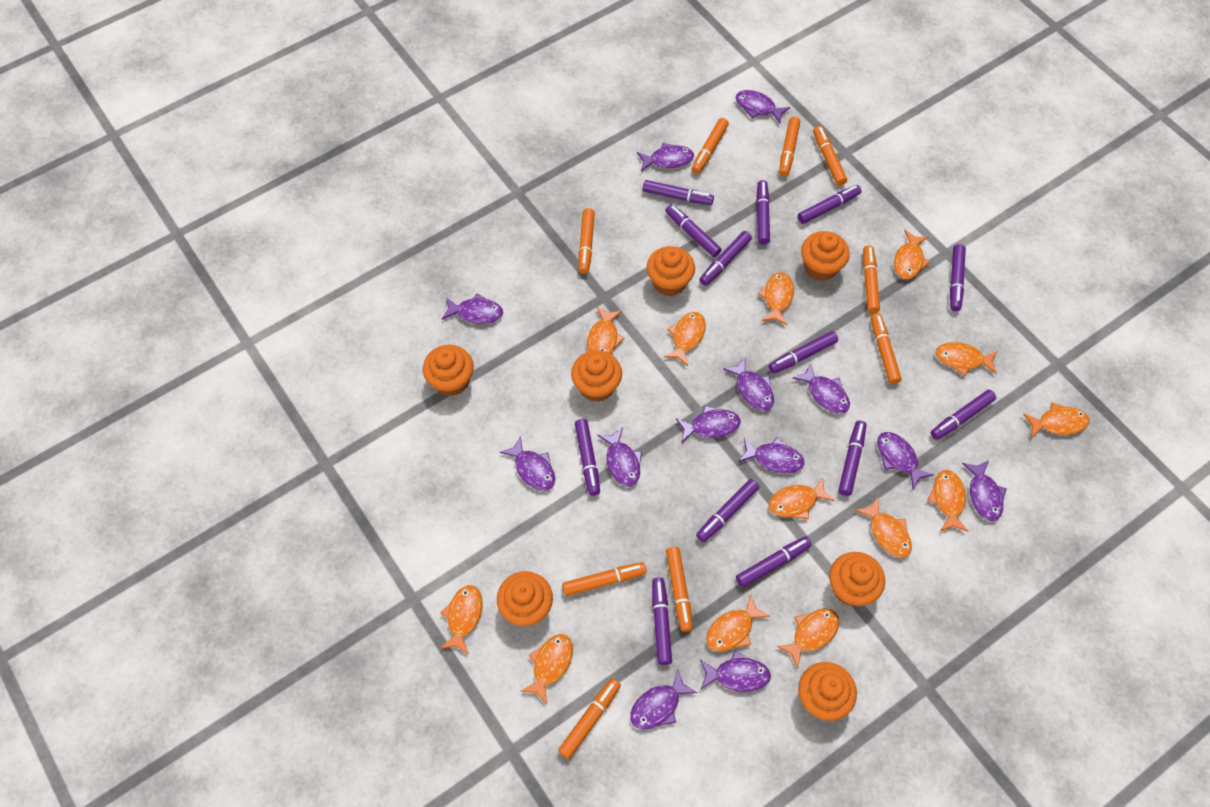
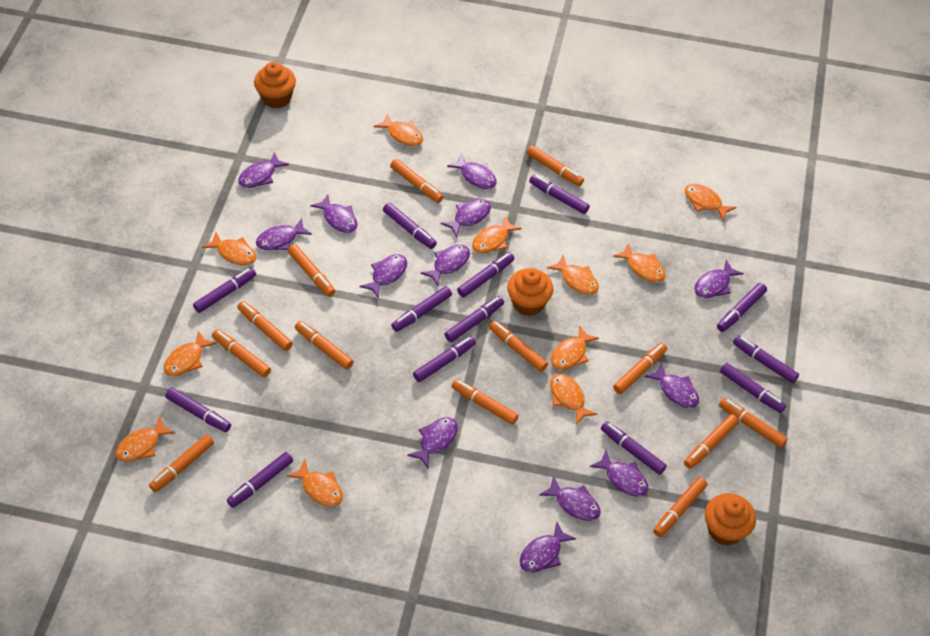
orange cupcake: 7 -> 3
orange fish: 13 -> 11
orange marker: 9 -> 13

